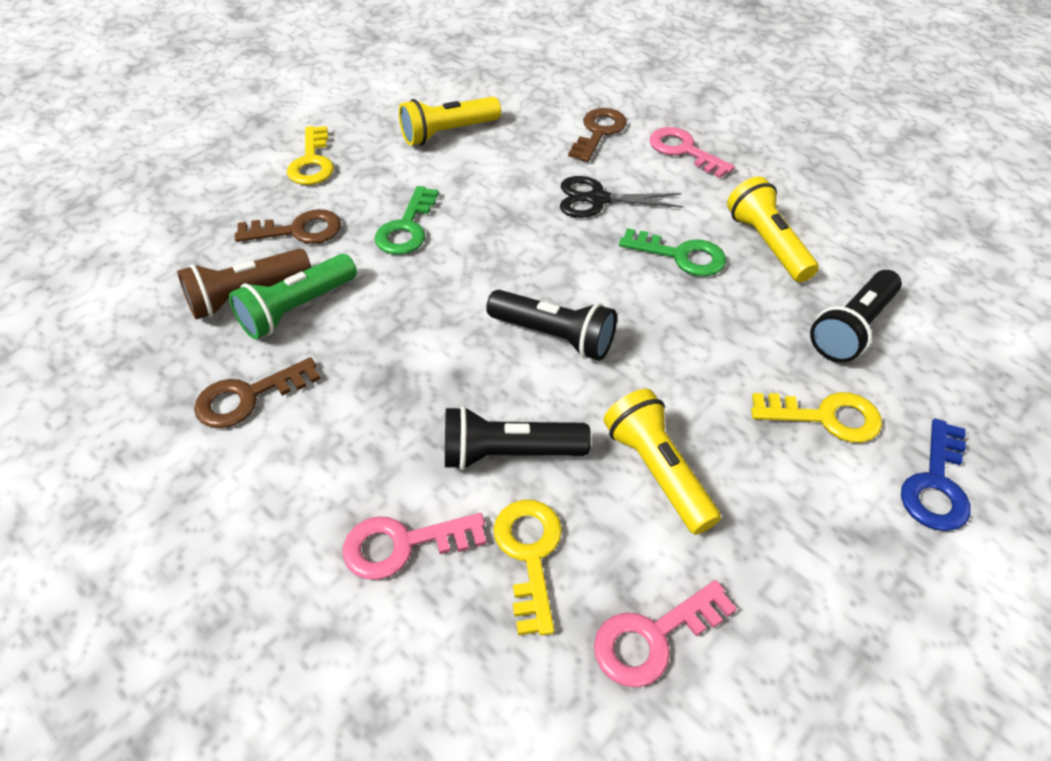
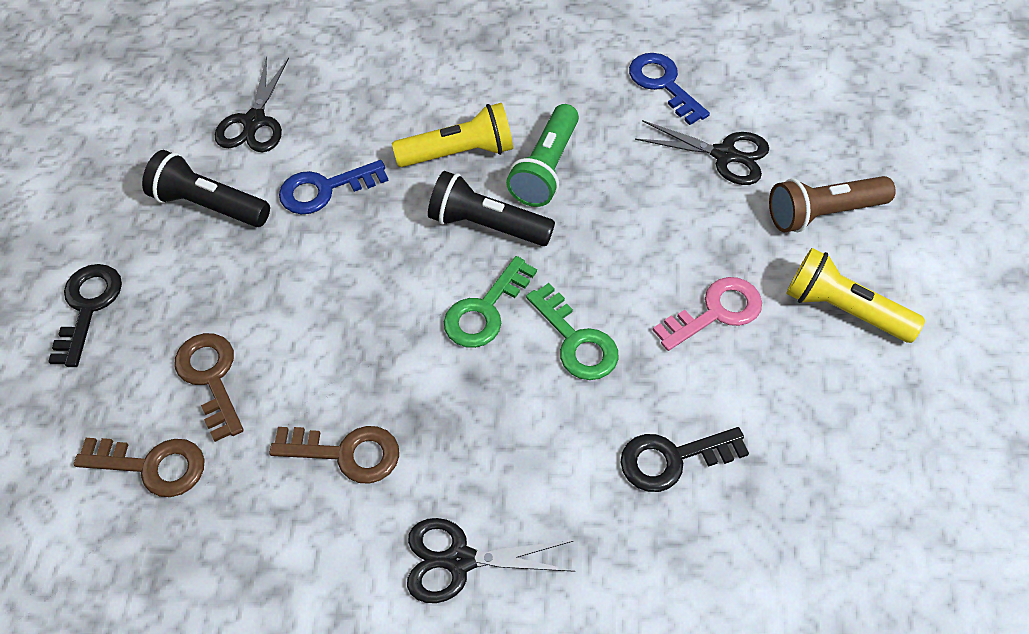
black flashlight: 3 -> 2
black key: 0 -> 2
black scissors: 1 -> 3
blue key: 1 -> 2
pink key: 3 -> 1
yellow flashlight: 3 -> 2
yellow key: 3 -> 0

